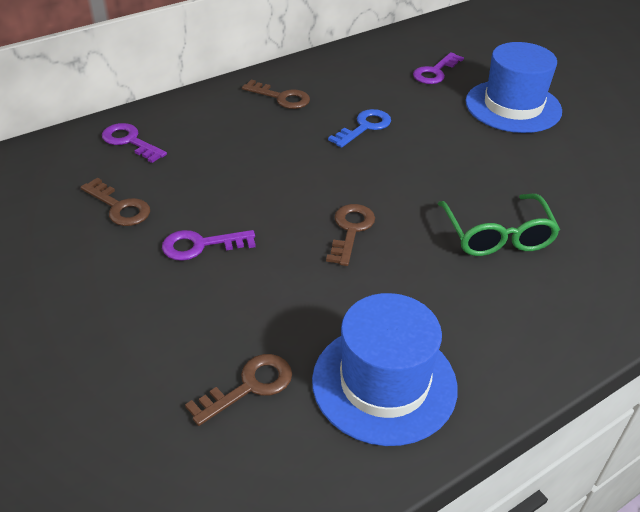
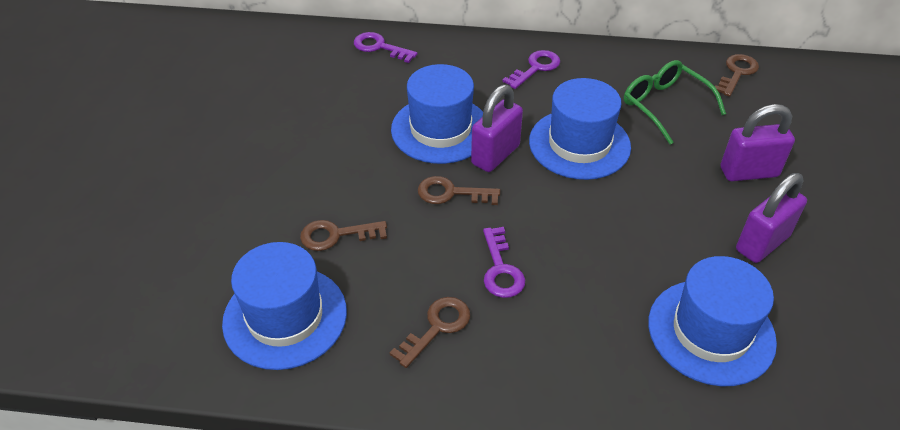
blue hat: 2 -> 4
blue key: 1 -> 0
purple padlock: 0 -> 3

